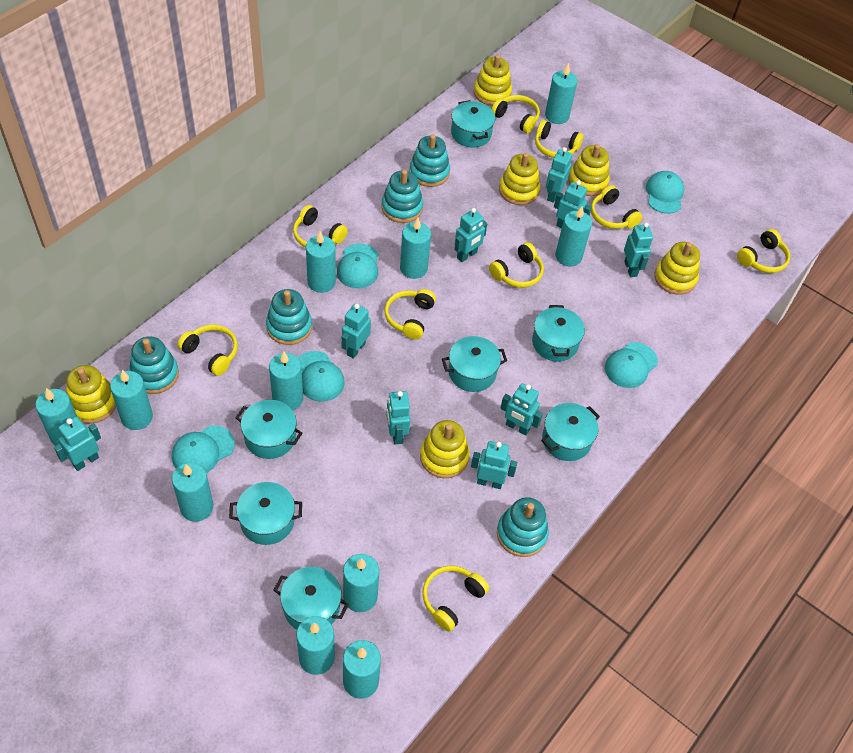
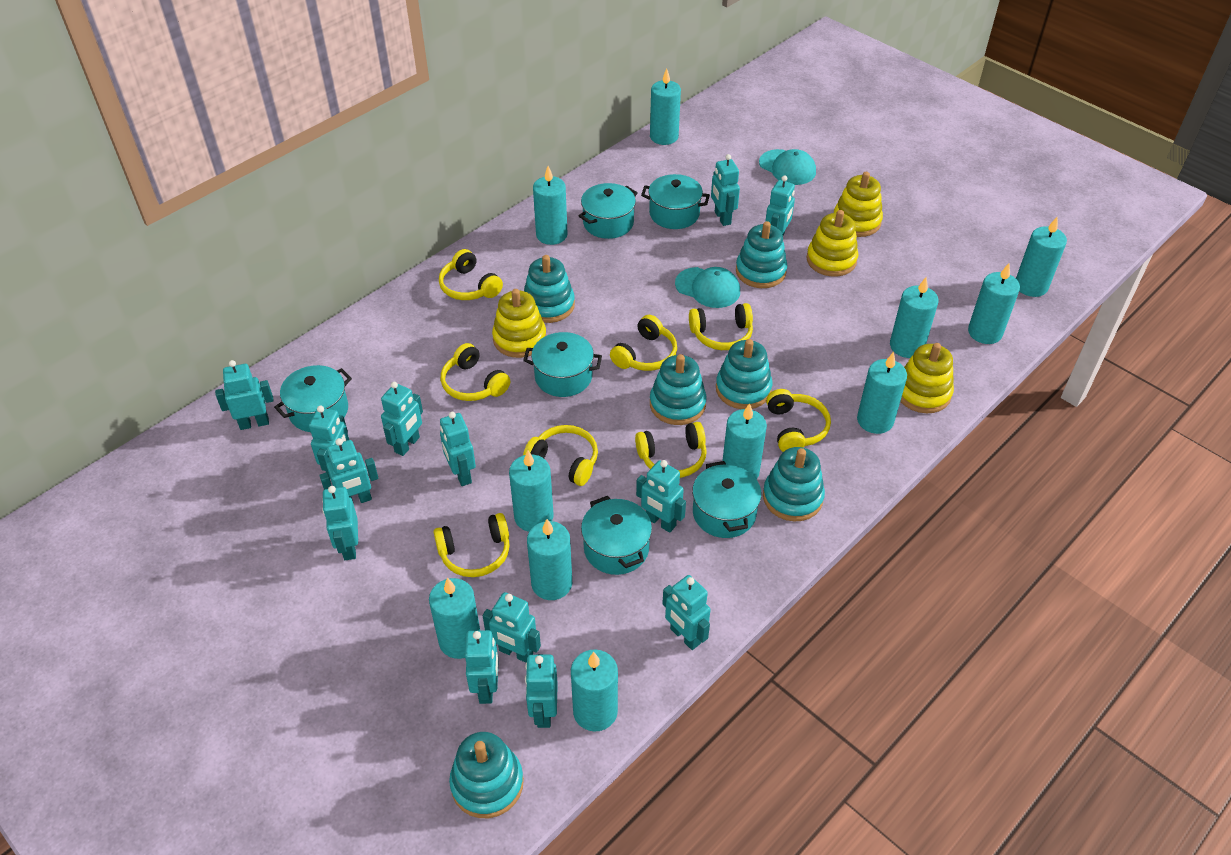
turquoise cap: 5 -> 2
turquoise pot: 7 -> 6
turquoise robot: 9 -> 13
turquoise stacking toy: 5 -> 6
yellow headphones: 9 -> 8
yellow stacking toy: 6 -> 4

